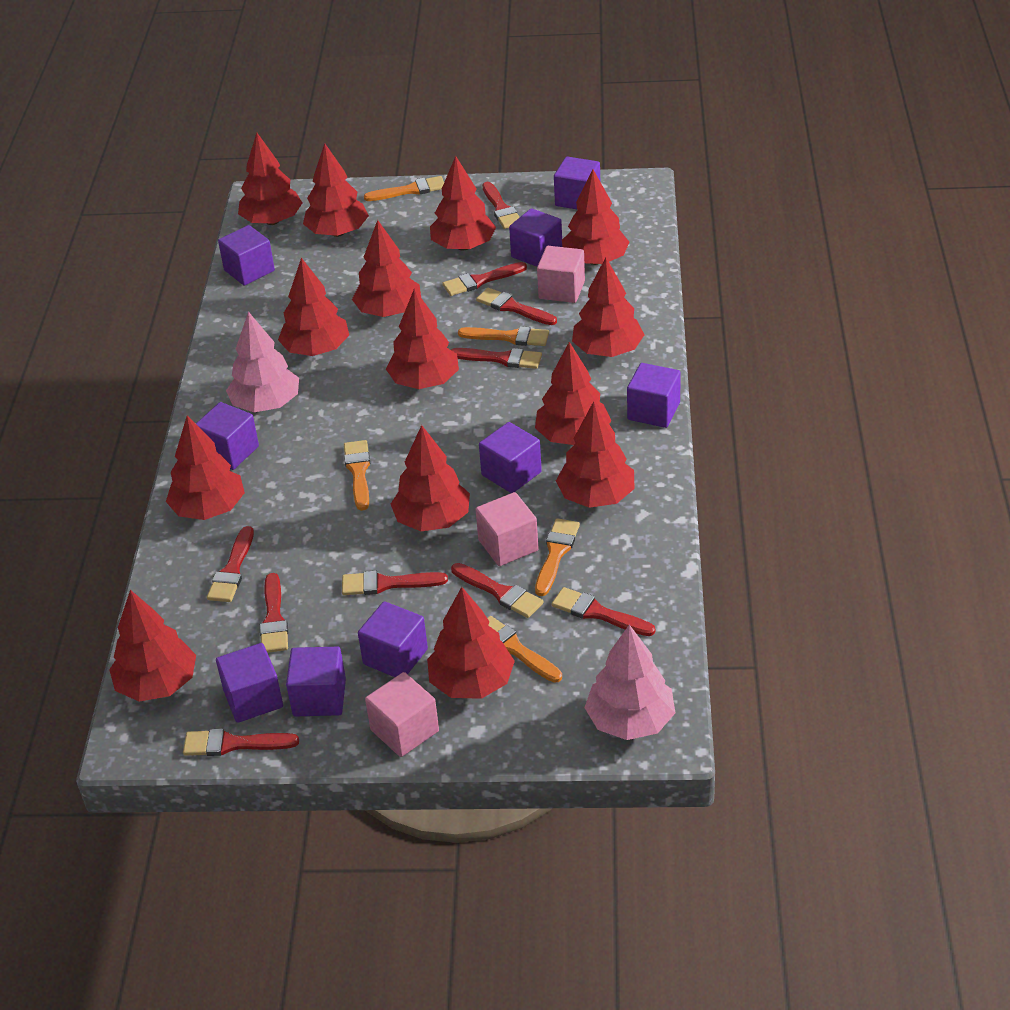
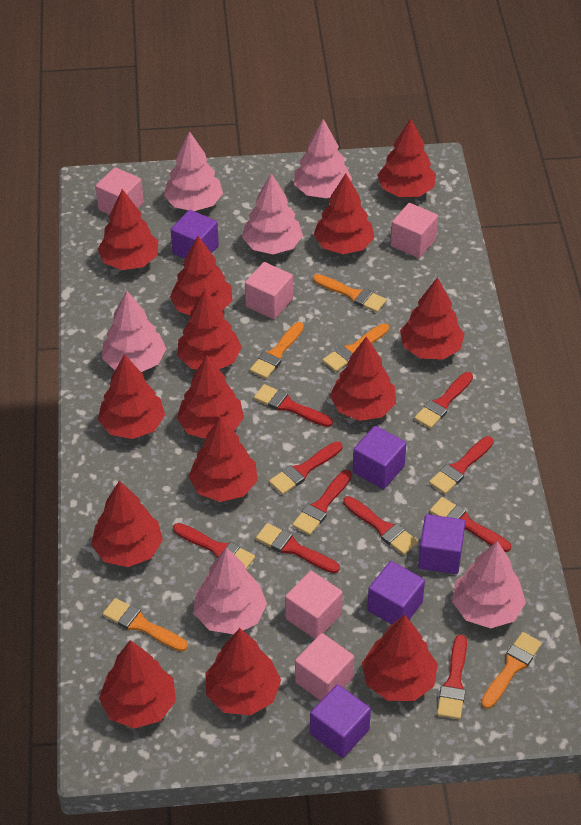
pink cube: 3 -> 5
pink tree: 2 -> 6
purple cube: 9 -> 5

